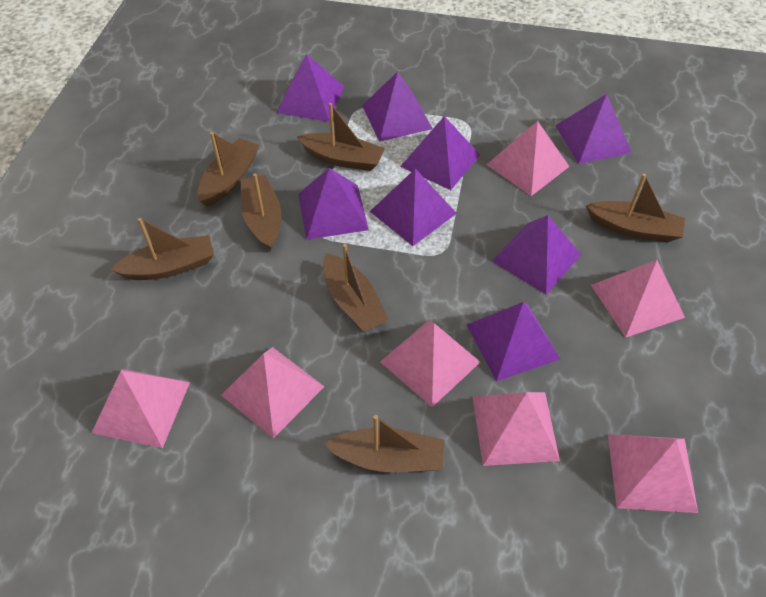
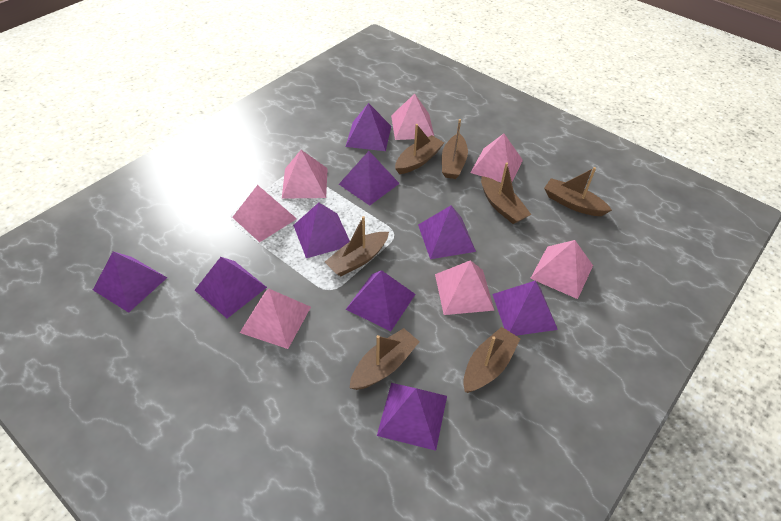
purple pyramid: 8 -> 9

